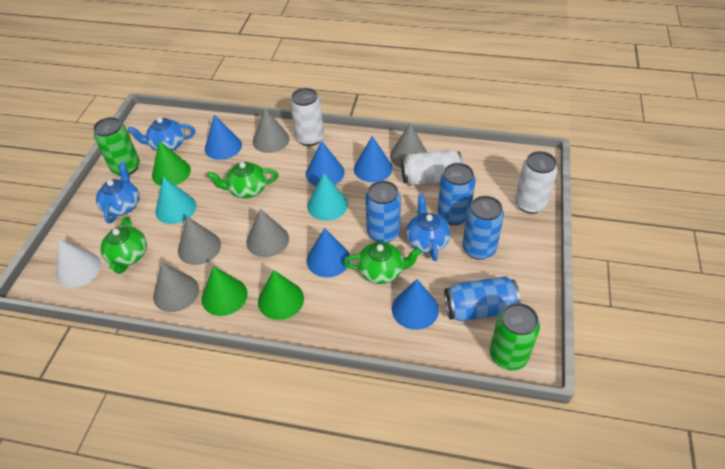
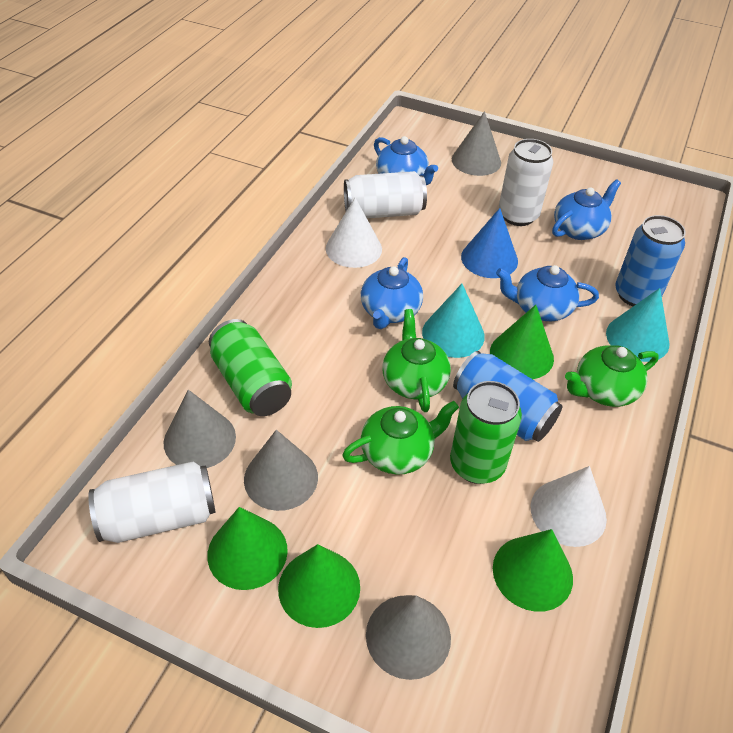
blue can: 4 -> 2
blue cone: 5 -> 1
blue teapot: 3 -> 4
green cone: 3 -> 4
grey cone: 5 -> 4
white cone: 1 -> 2

